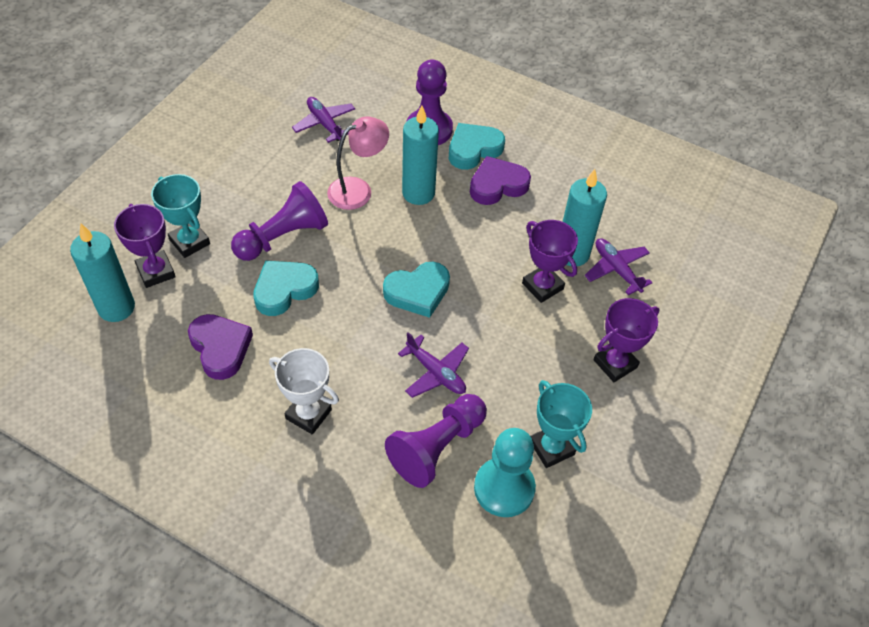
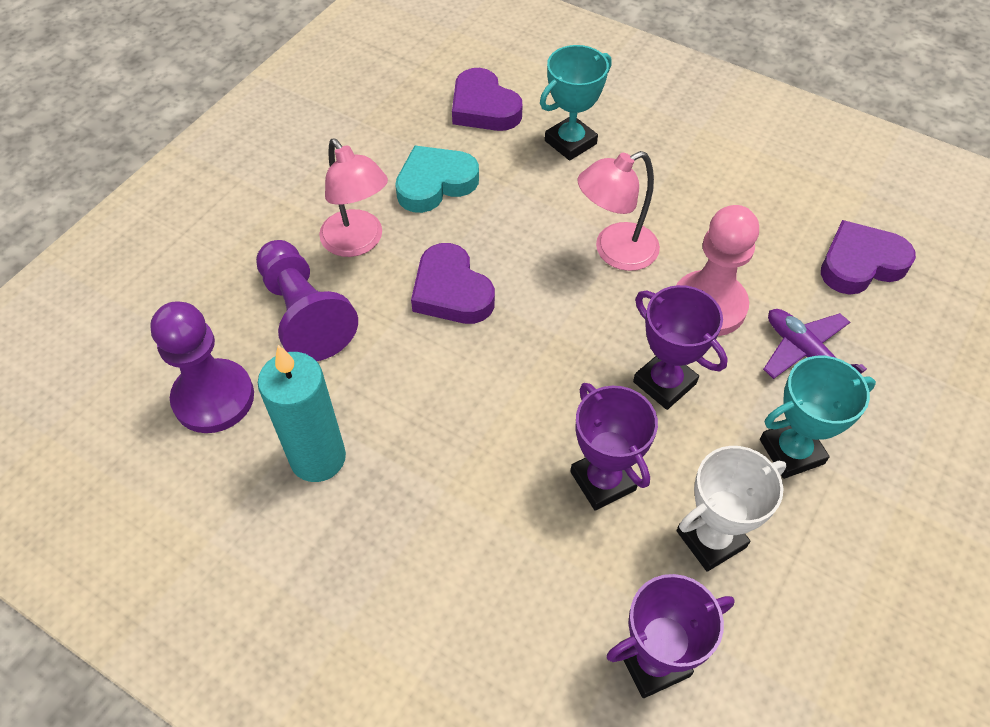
pink lamp: 1 -> 2
pink pawn: 0 -> 1
purple heart: 2 -> 3
purple pawn: 3 -> 2
purple plane: 3 -> 1
turquoise candle: 3 -> 1
turquoise heart: 3 -> 1
turquoise pawn: 1 -> 0

